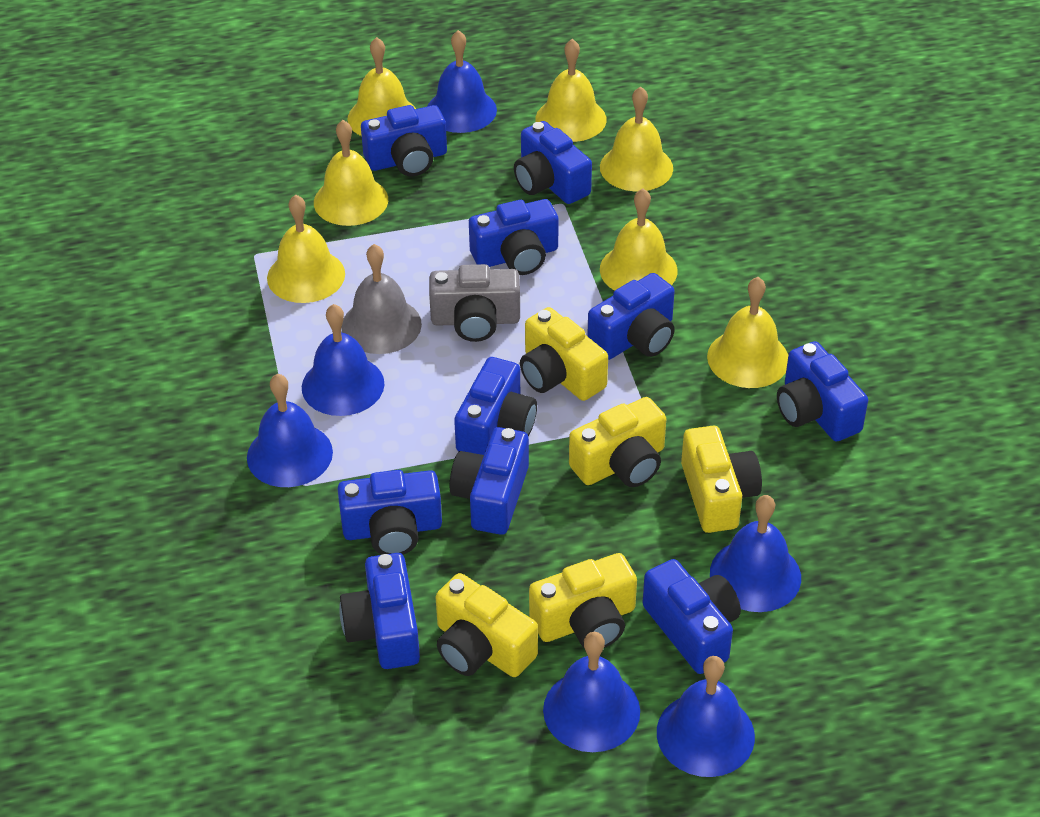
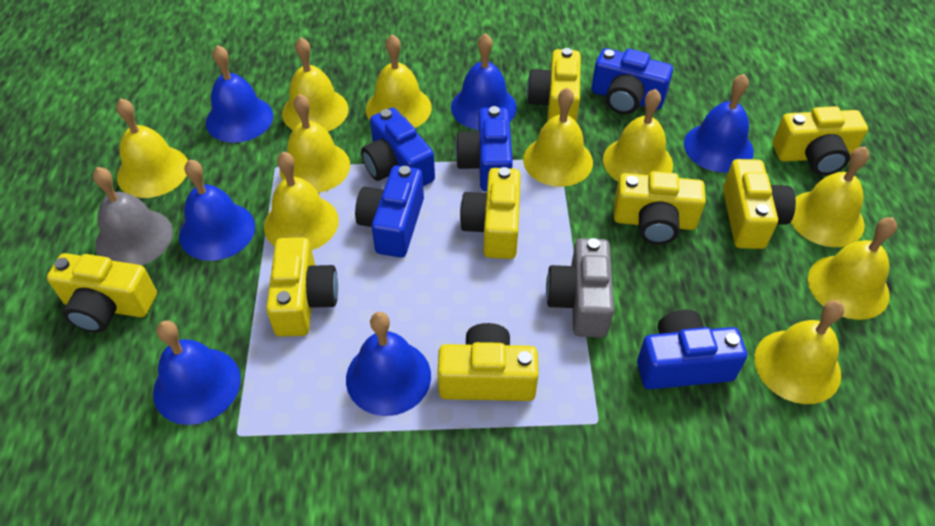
blue camera: 10 -> 5
yellow bell: 7 -> 10
yellow camera: 5 -> 8

